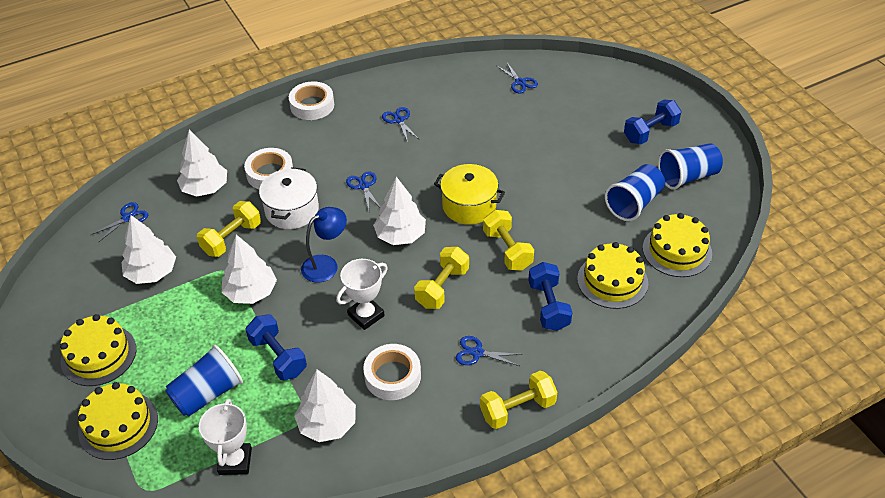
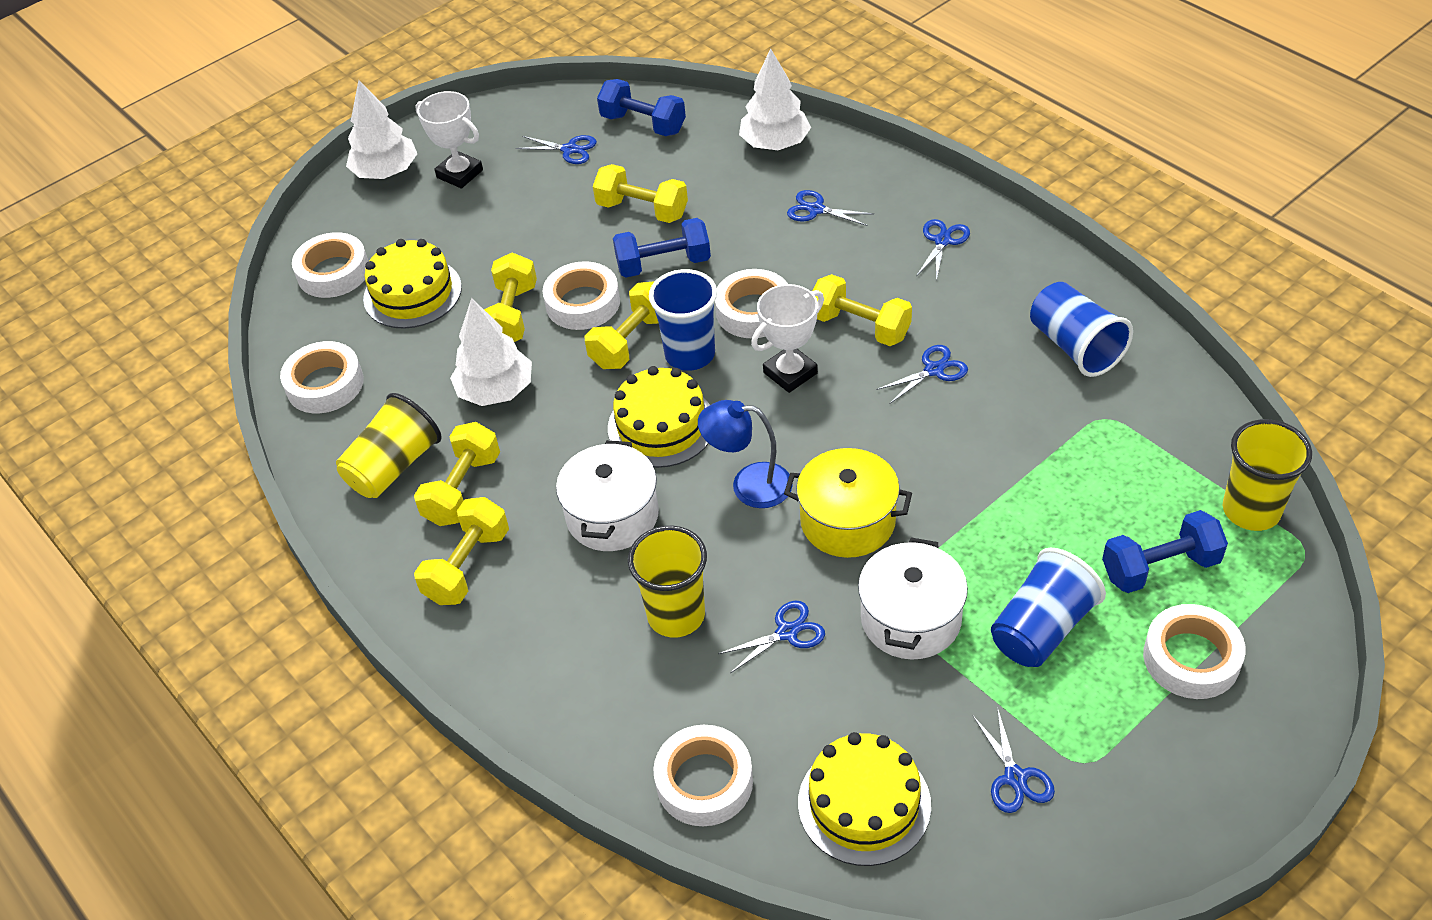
blue scissors: 5 -> 6
white pot: 1 -> 2
white tape: 3 -> 6
white tree: 5 -> 3
yellow cake: 4 -> 3
yellow cup: 0 -> 3
yellow dumbbell: 4 -> 6

